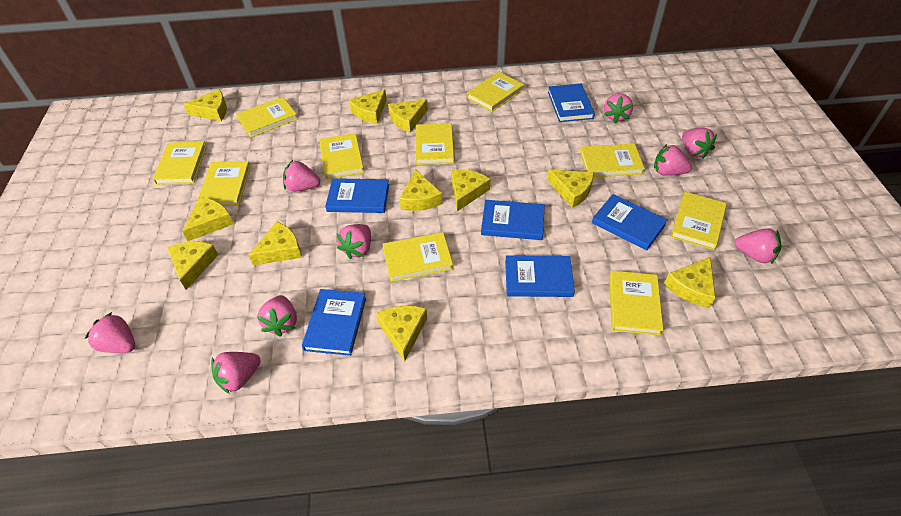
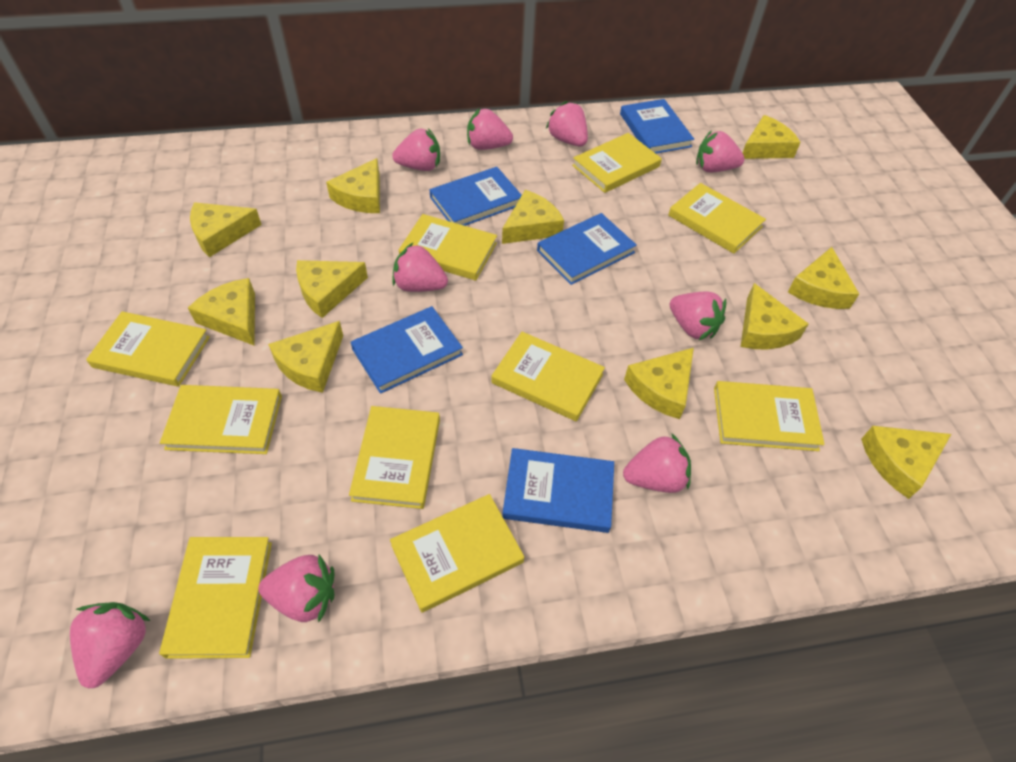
blue book: 6 -> 5

